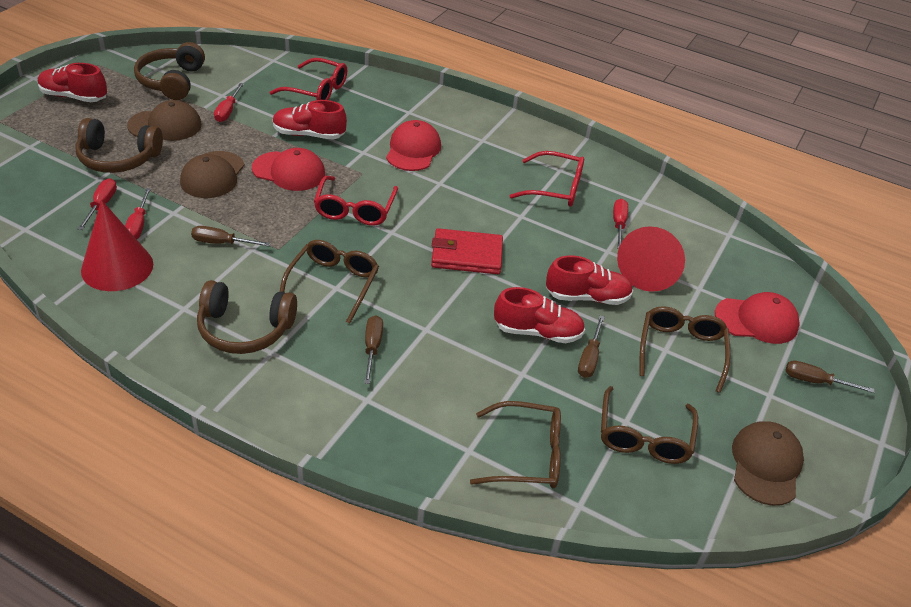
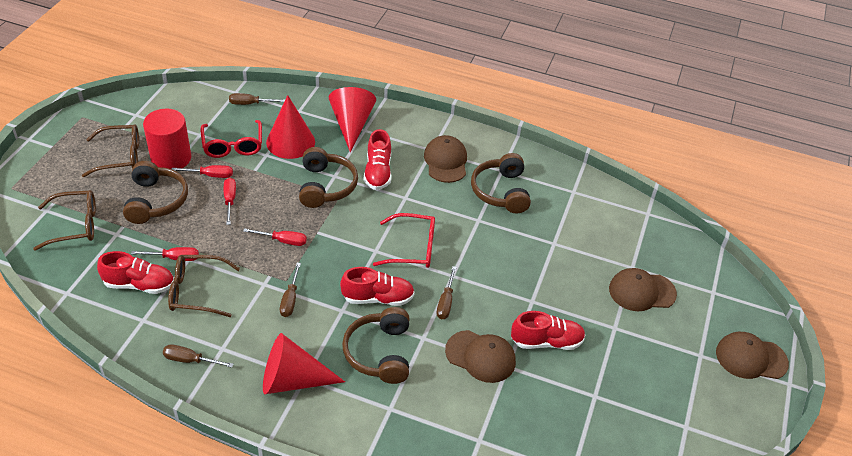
brown cap: 3 -> 4
brown glasses: 4 -> 3
brown headphones: 3 -> 4
red cap: 3 -> 0
red cone: 2 -> 3
red cylinder: 0 -> 1
red glasses: 3 -> 2
red wallet: 1 -> 0

